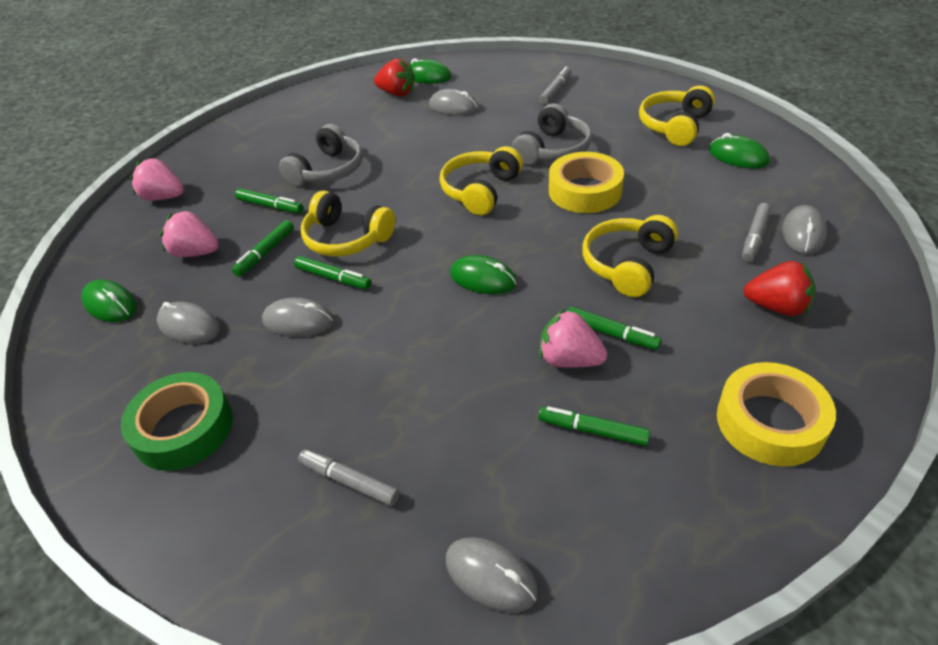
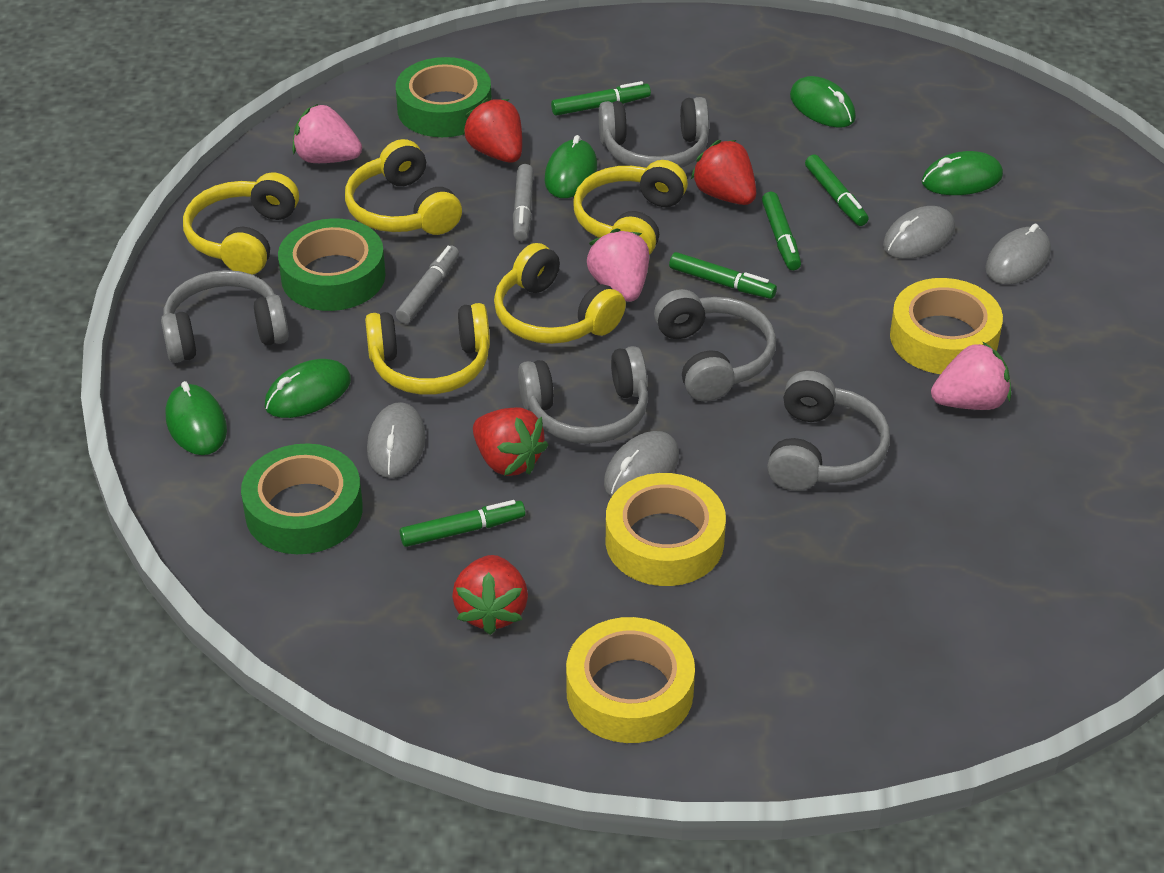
green mouse: 4 -> 5
green tape: 1 -> 3
grey headphones: 2 -> 5
grey marker: 3 -> 2
grey mouse: 5 -> 4
red strawberry: 2 -> 4
yellow headphones: 4 -> 5
yellow tape: 2 -> 3

